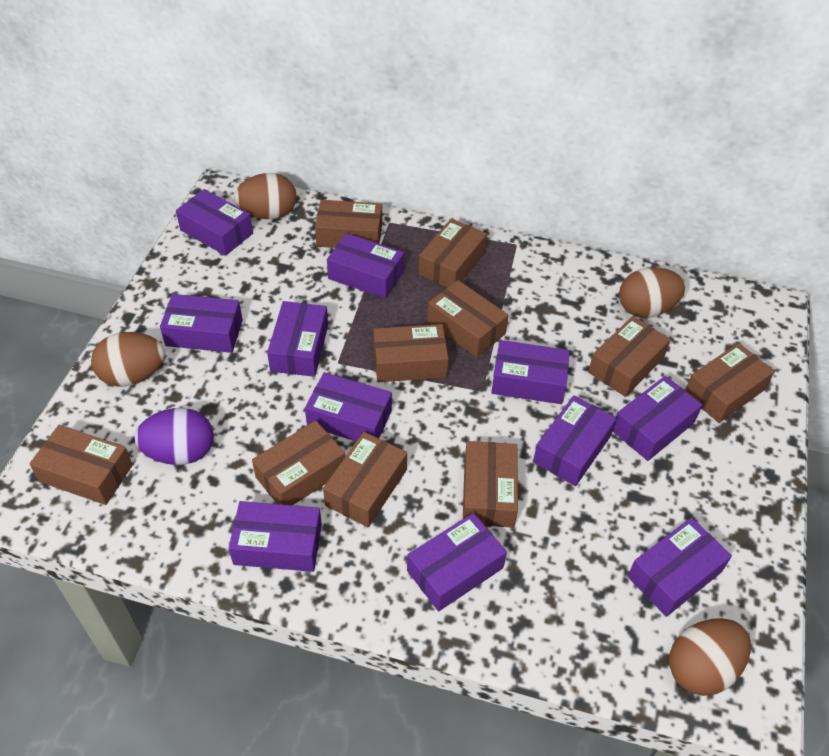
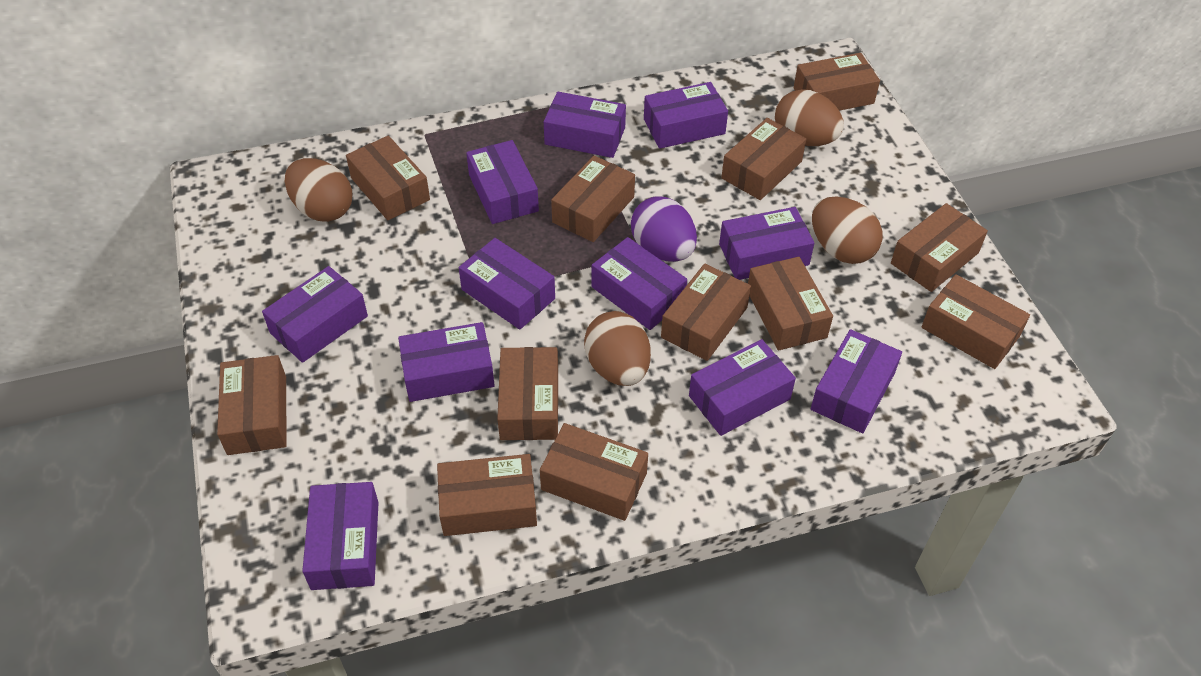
brown box: 10 -> 12

